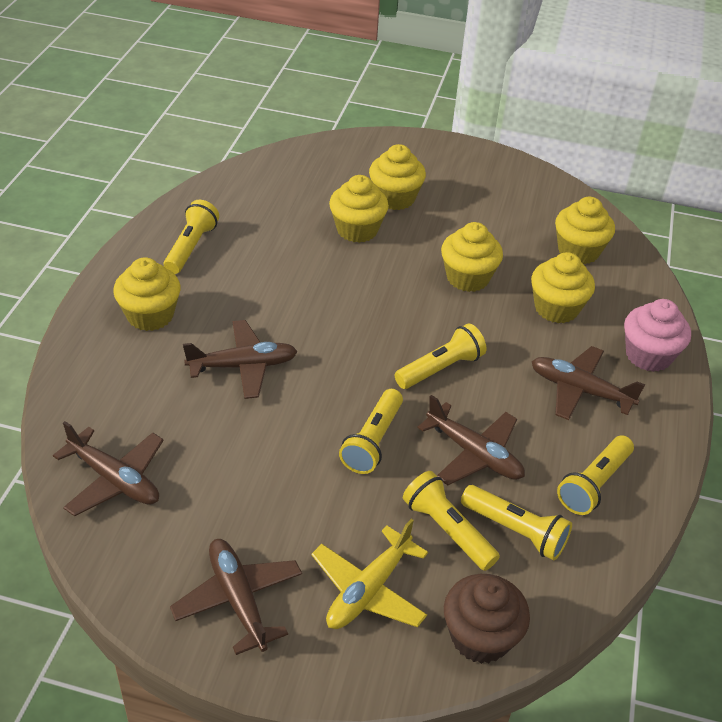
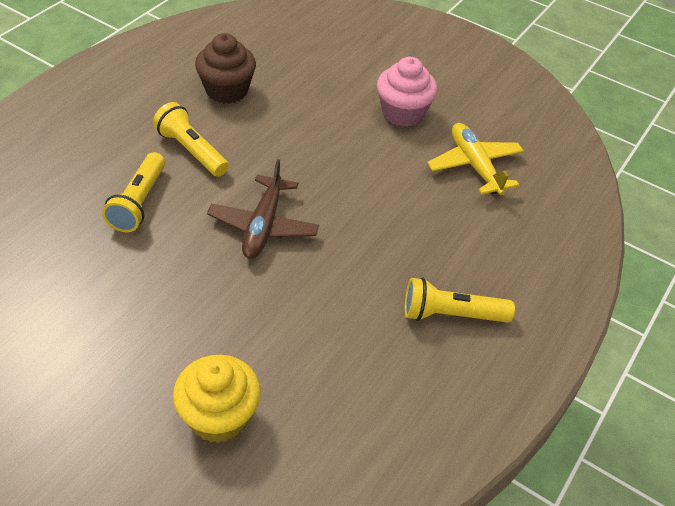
brown plane: 5 -> 1
yellow cupcake: 6 -> 1
yellow flashlight: 6 -> 3

